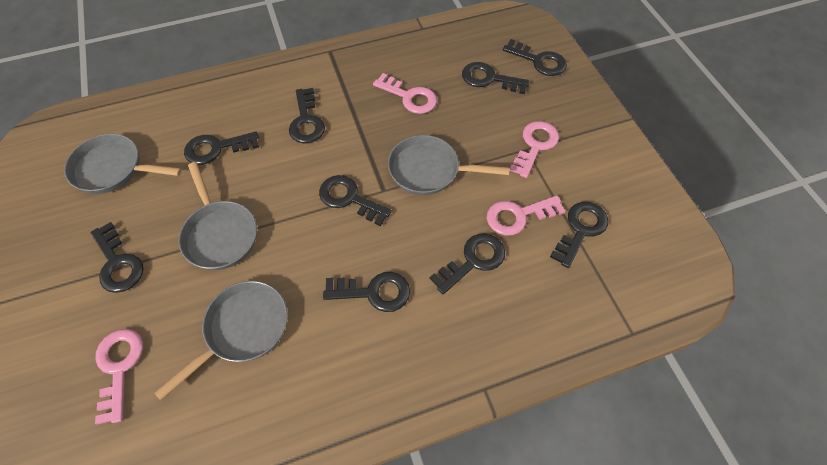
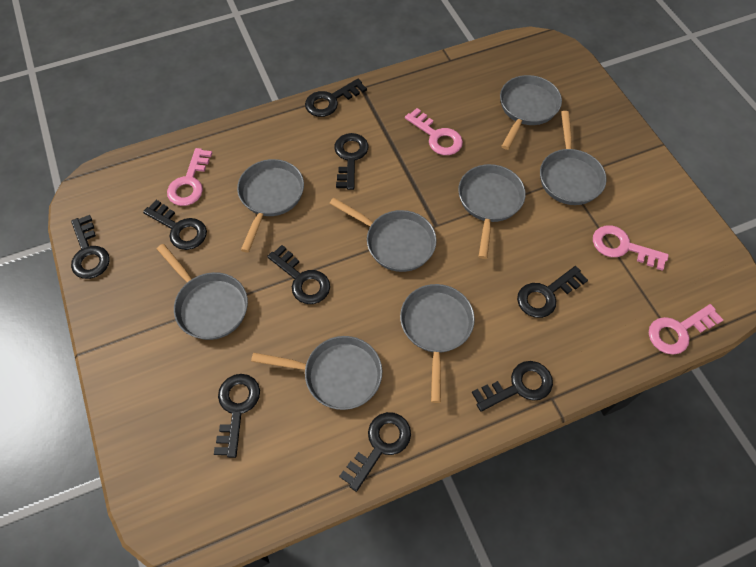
grey pan: 4 -> 8

